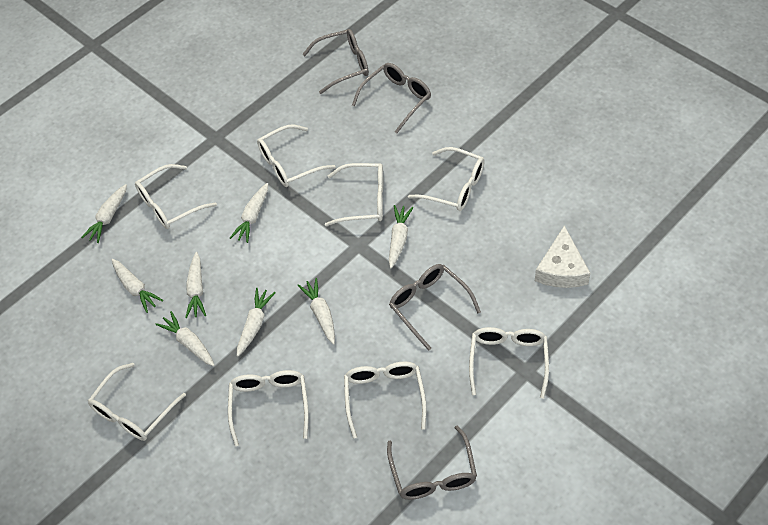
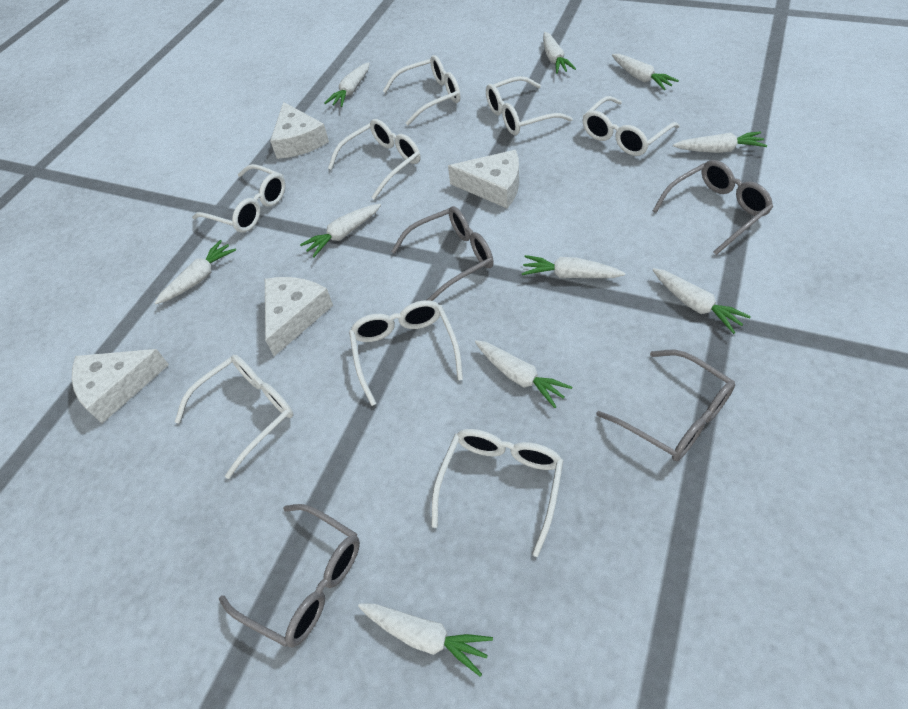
white carrot: 8 -> 10
white cheese: 1 -> 4

